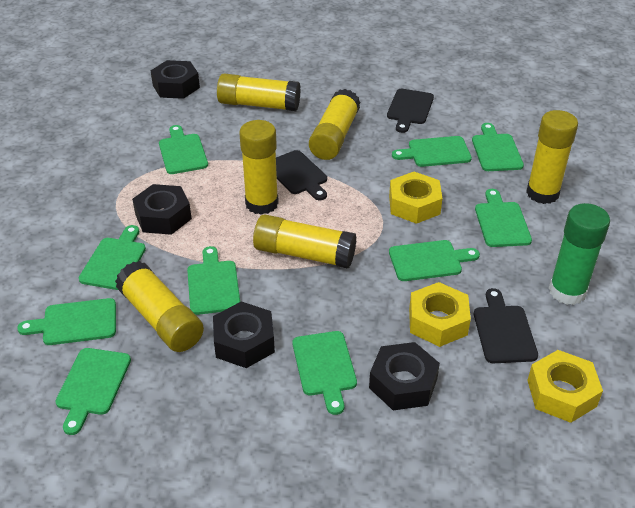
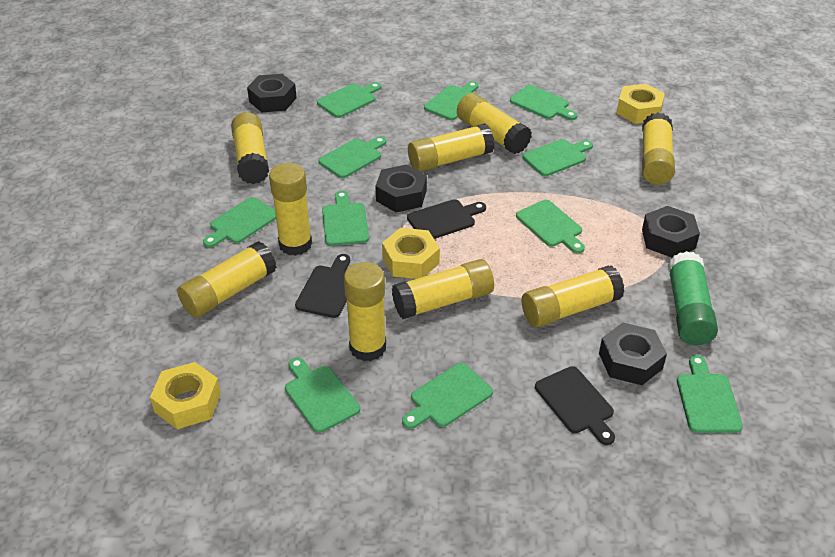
green cutting board: 10 -> 11
yellow glue stick: 6 -> 9

